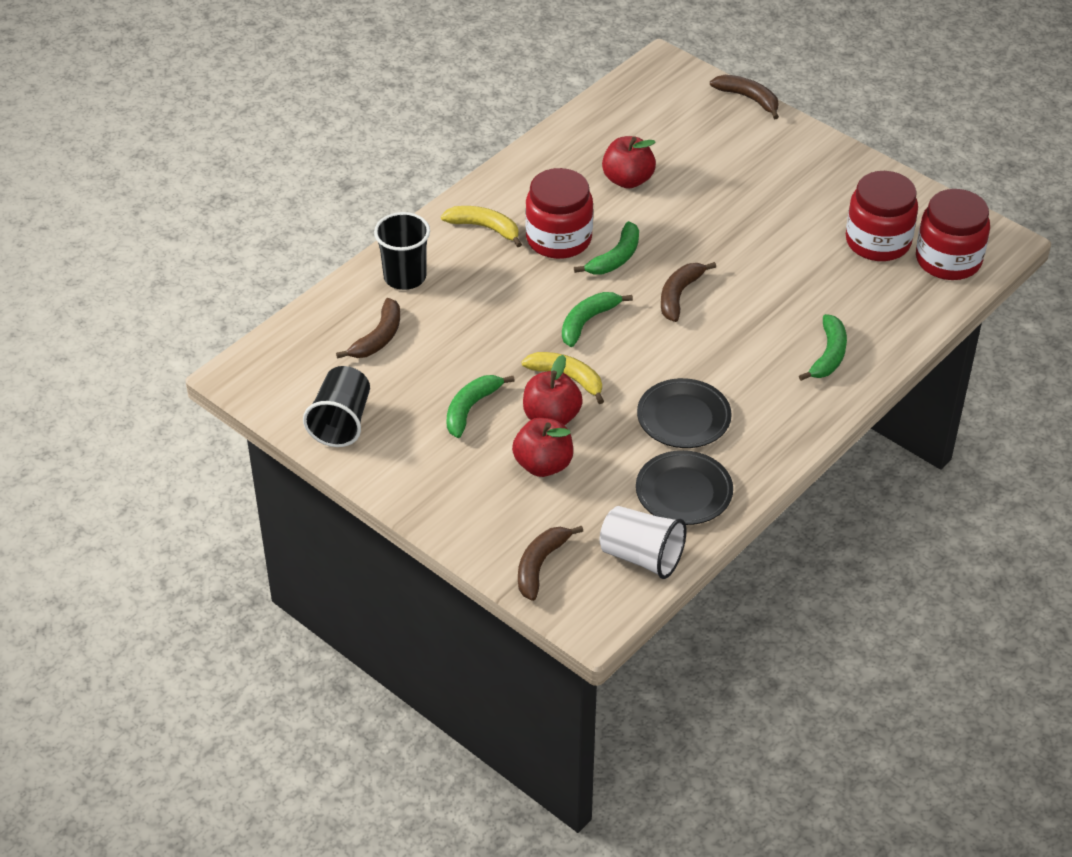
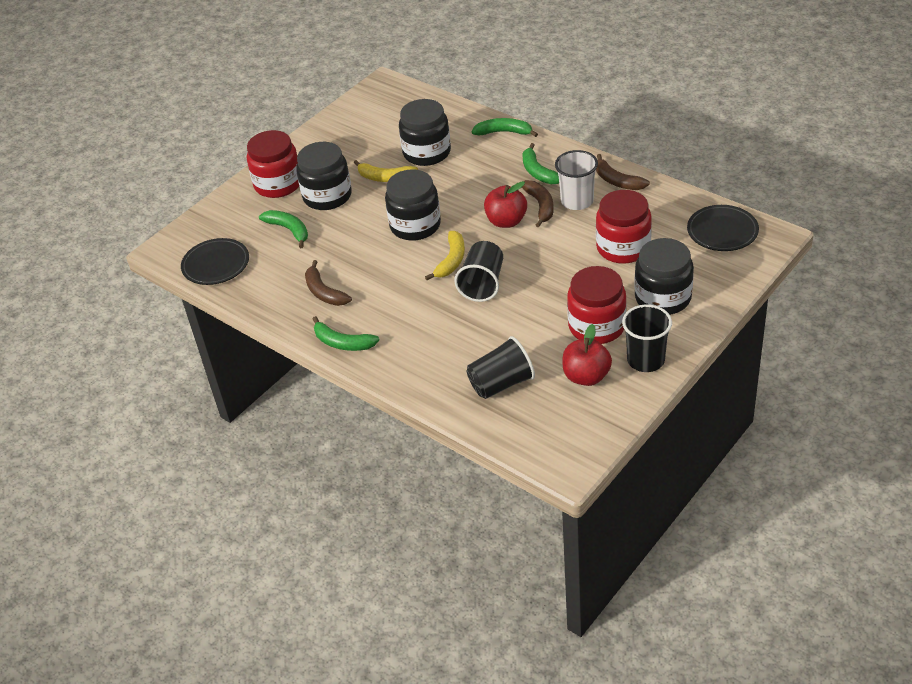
black cup: 2 -> 3
black jar: 0 -> 4
brown banana: 4 -> 3
red apple: 3 -> 2

